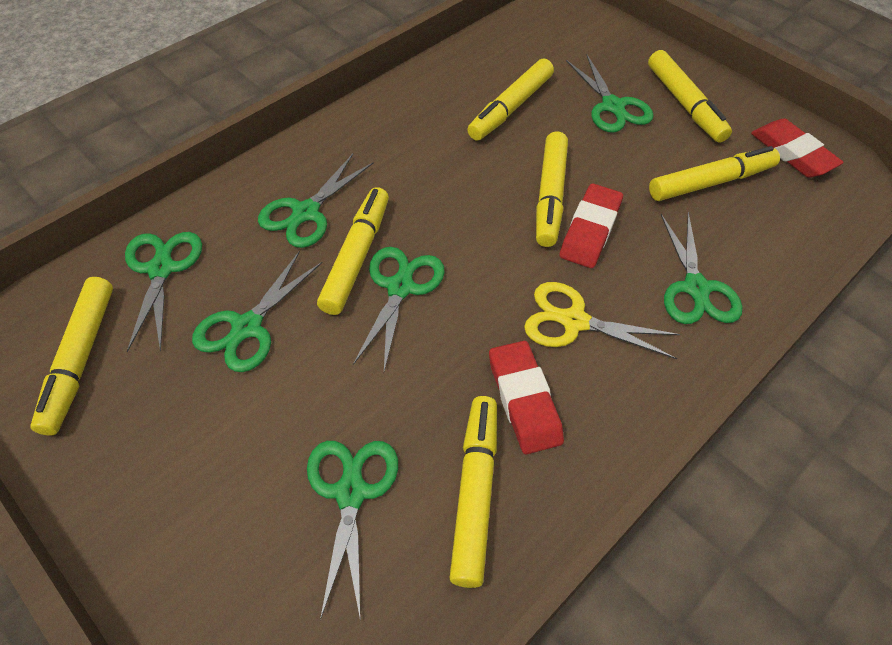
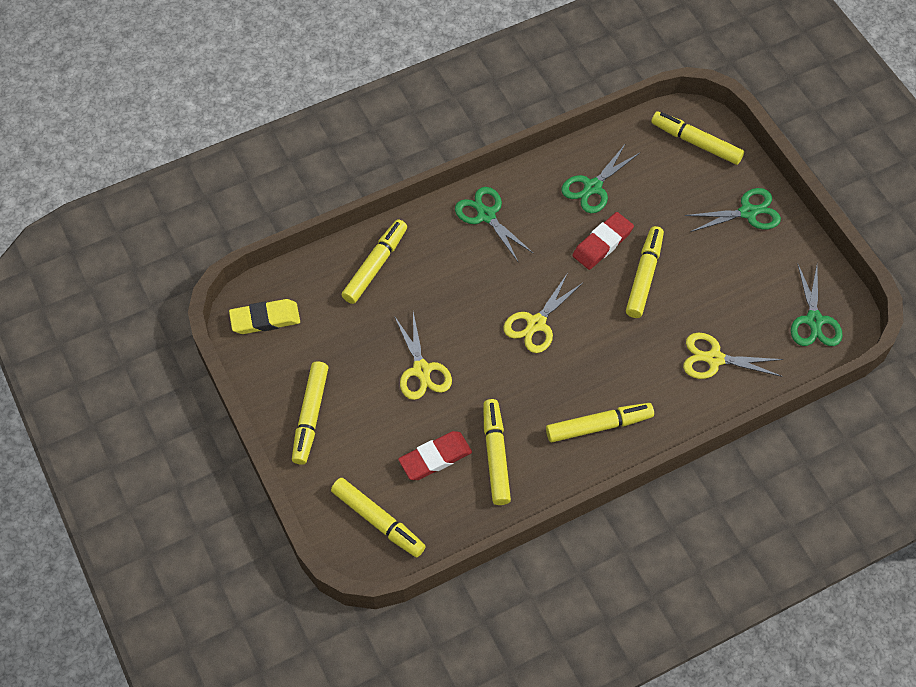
green scissors: 7 -> 4
red eraser: 3 -> 2
yellow eraser: 0 -> 1
yellow scissors: 1 -> 3

